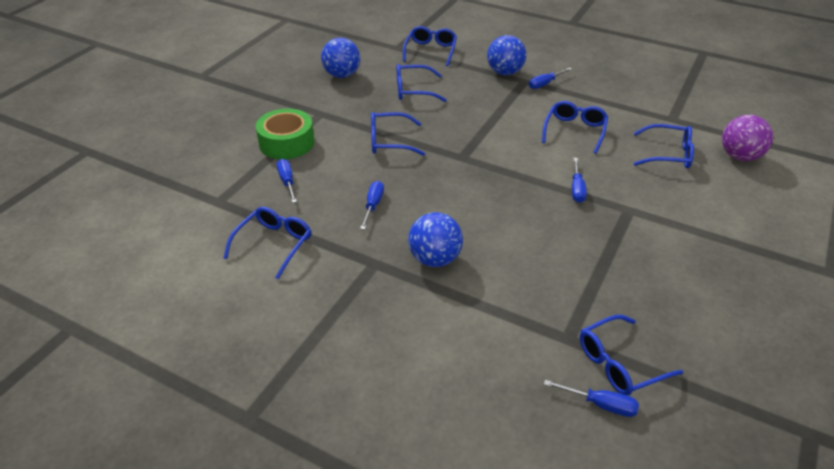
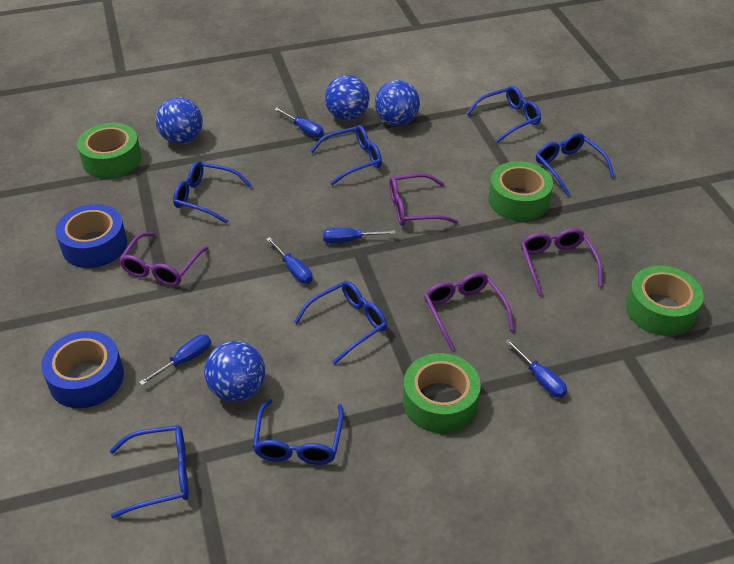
blue ball: 3 -> 4
blue tape: 0 -> 2
green tape: 1 -> 4
purple ball: 1 -> 0
purple glasses: 0 -> 4

